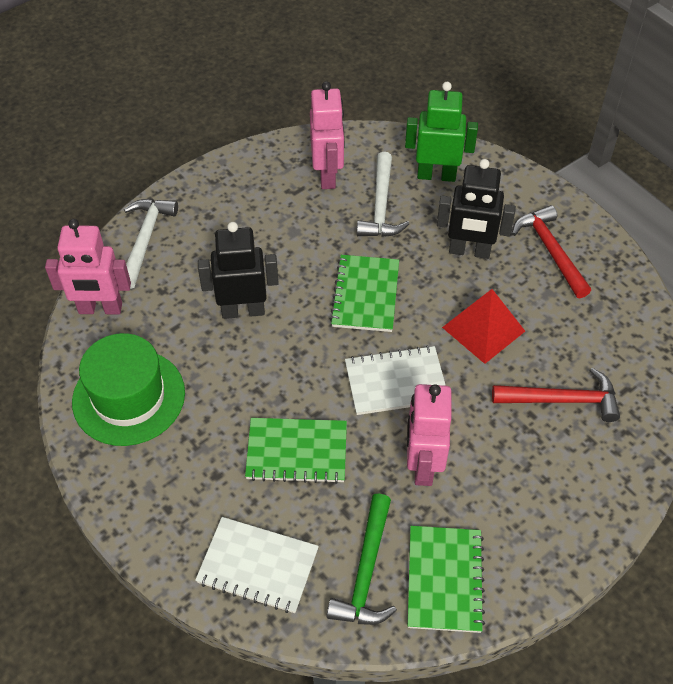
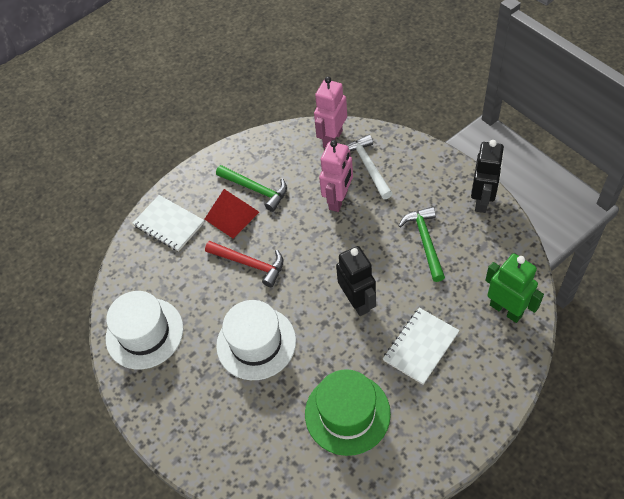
green hammer: 1 -> 2
green notebook: 3 -> 0
pink robot: 3 -> 2
red hammer: 2 -> 1
white hammer: 2 -> 1
white hat: 0 -> 2

